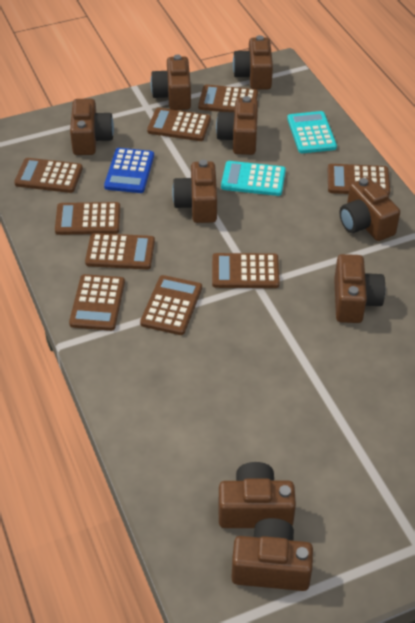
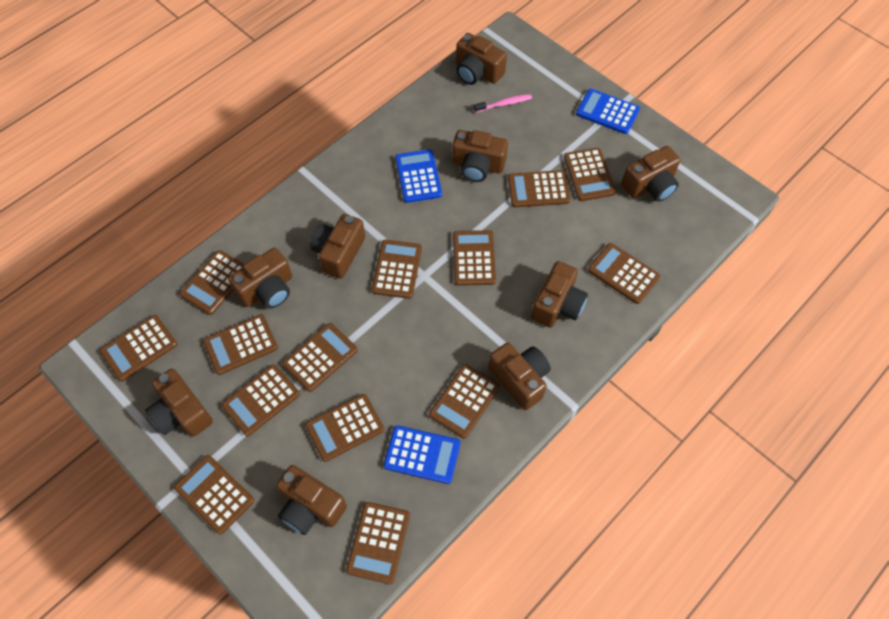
blue calculator: 1 -> 3
brown calculator: 9 -> 14
pink toothbrush: 0 -> 1
turquoise calculator: 2 -> 0

